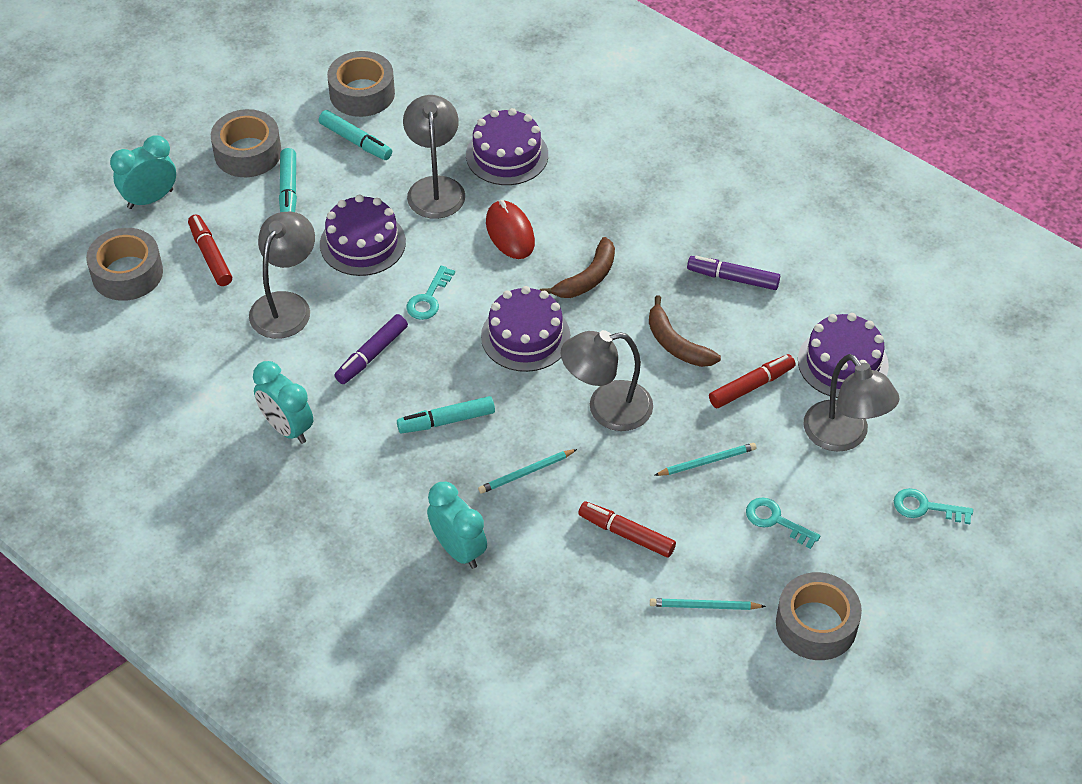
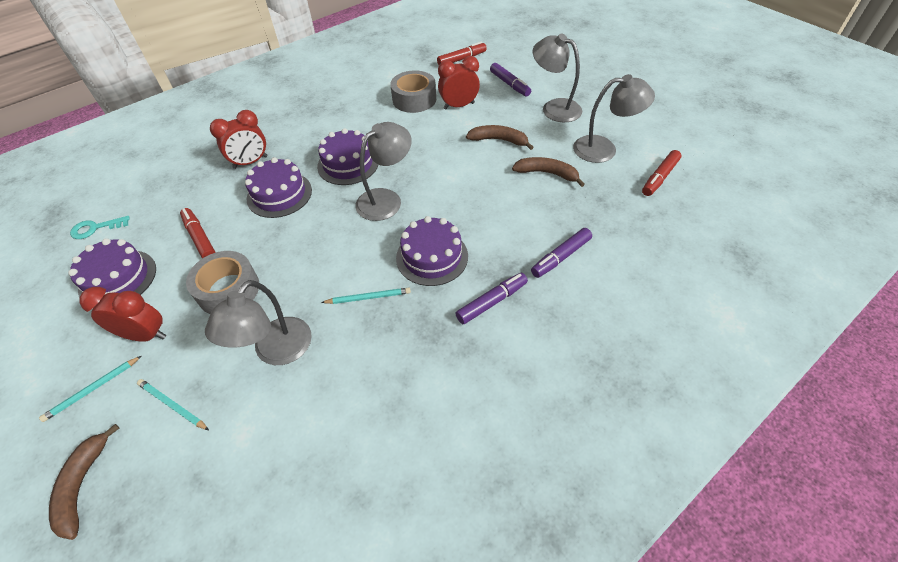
brown banana: 2 -> 3
grey tape: 4 -> 2
purple marker: 2 -> 3
red clock: 0 -> 3
red mouse: 1 -> 0
turquoise clock: 3 -> 0
turquoise key: 3 -> 1
turquoise marker: 3 -> 0

